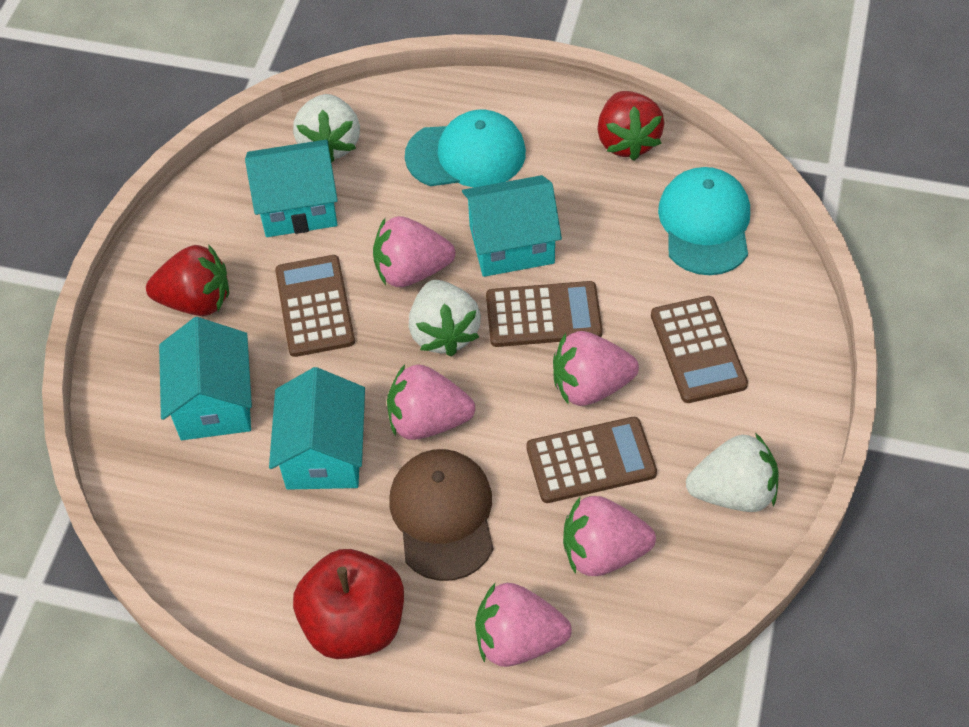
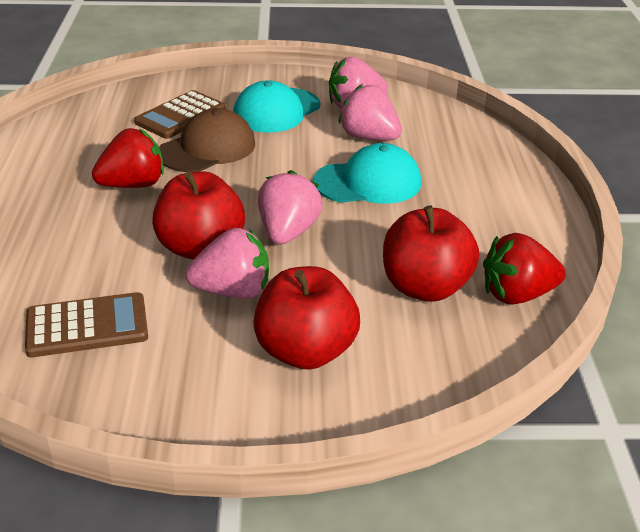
brown calculator: 4 -> 2
pink strawberry: 5 -> 4
red apple: 1 -> 3
turquoise house: 4 -> 0
white strawberry: 3 -> 0

